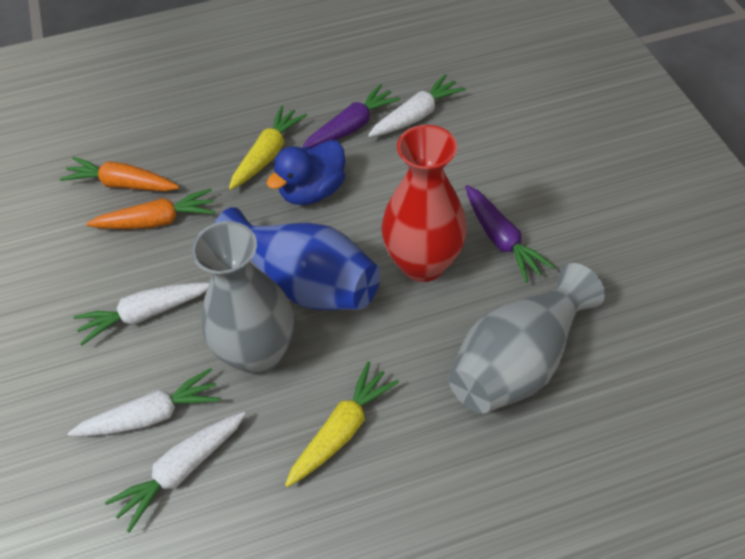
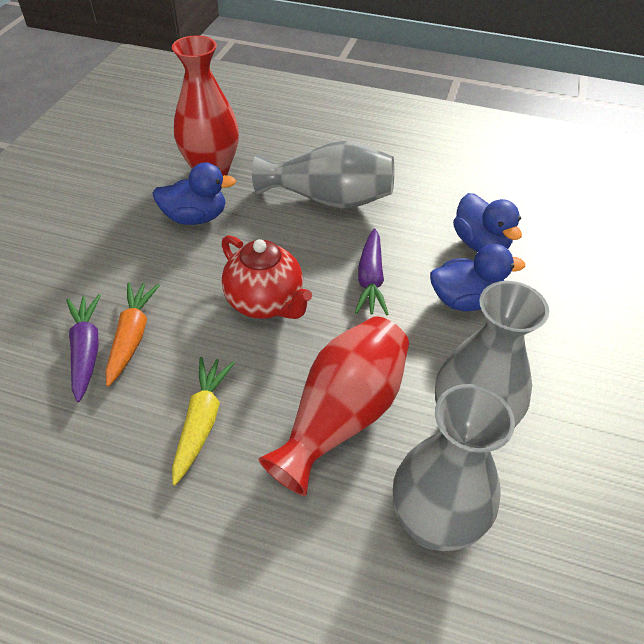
blue duck: 1 -> 3
blue vase: 1 -> 0
grey vase: 2 -> 3
orange carrot: 2 -> 1
red teapot: 0 -> 1
red vase: 1 -> 2
white carrot: 4 -> 0
yellow carrot: 2 -> 1

